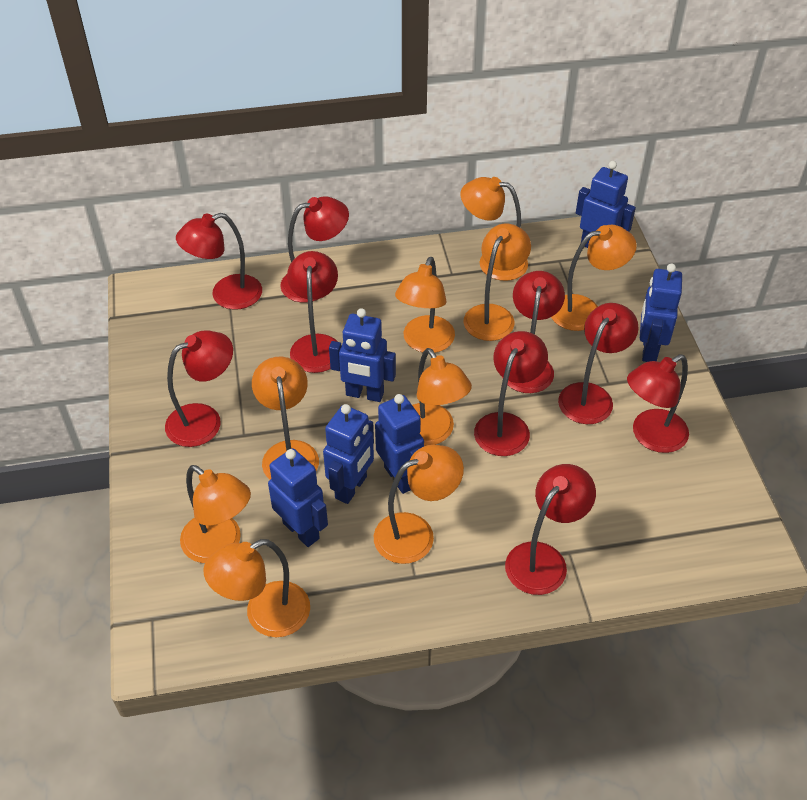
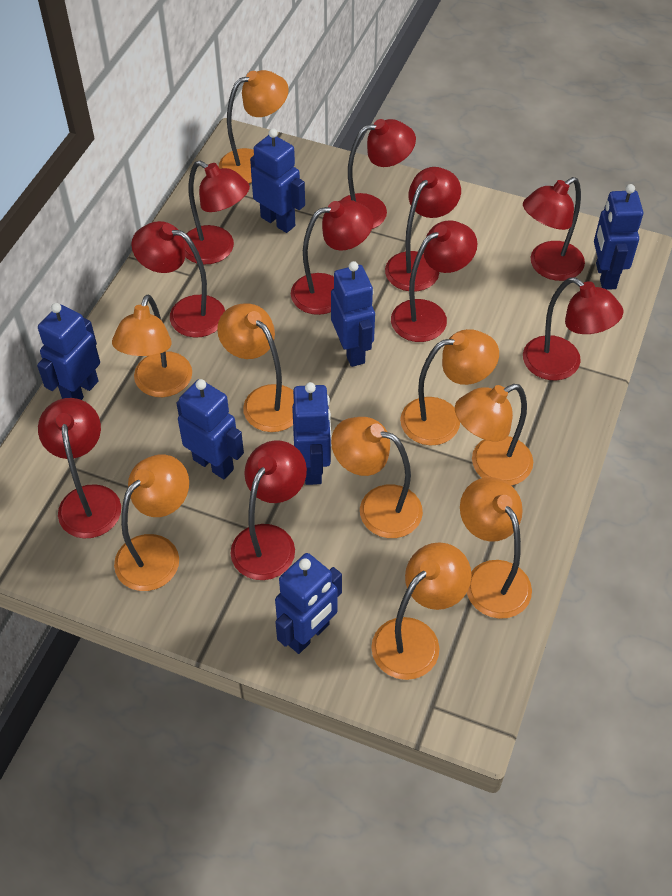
blue robot: 6 -> 7
red lamp: 9 -> 10

